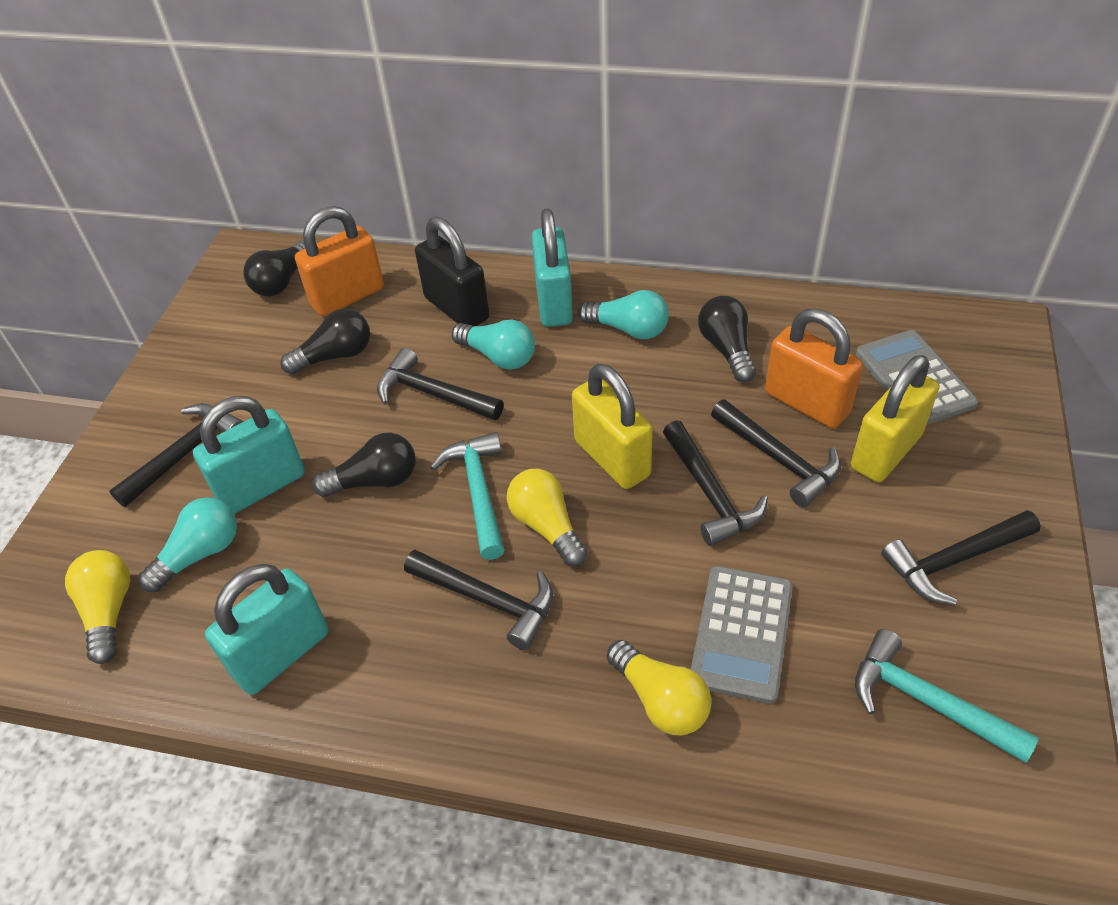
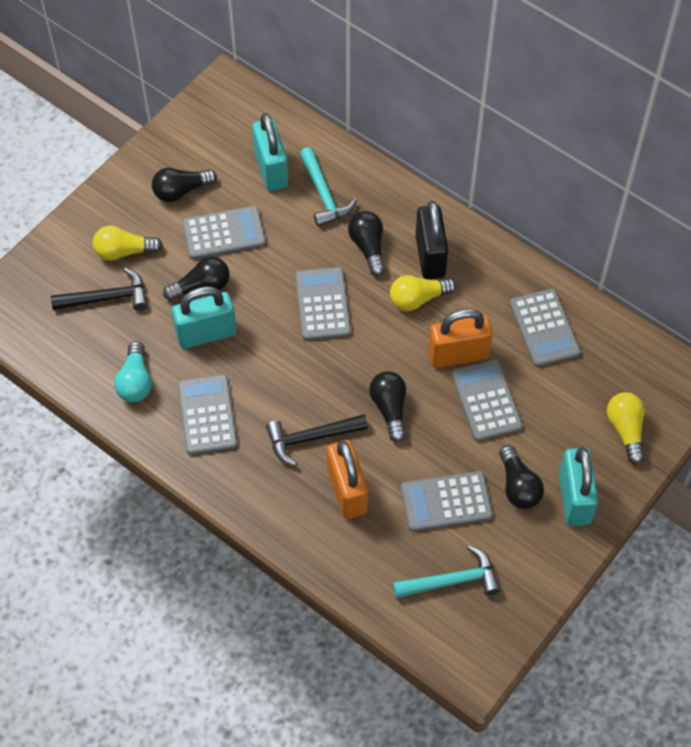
black hammer: 6 -> 2
black light bulb: 4 -> 5
grey calculator: 2 -> 6
turquoise light bulb: 3 -> 1
yellow padlock: 2 -> 0

